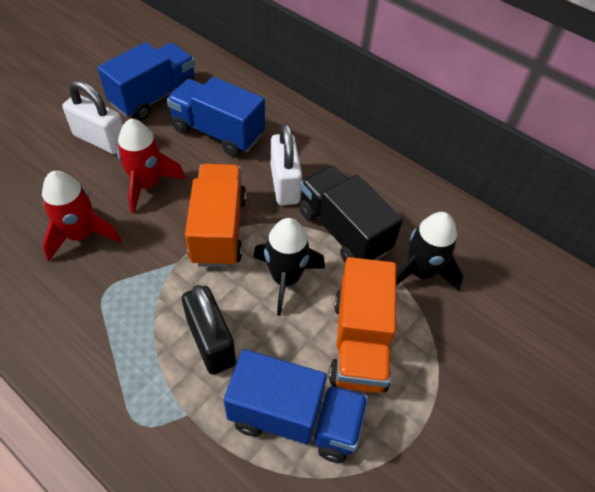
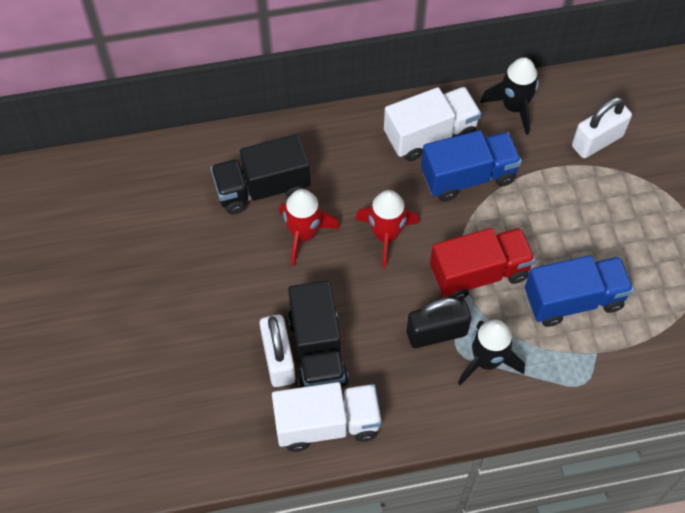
black truck: 1 -> 2
blue truck: 3 -> 2
orange truck: 2 -> 0
red truck: 0 -> 1
white truck: 0 -> 2

